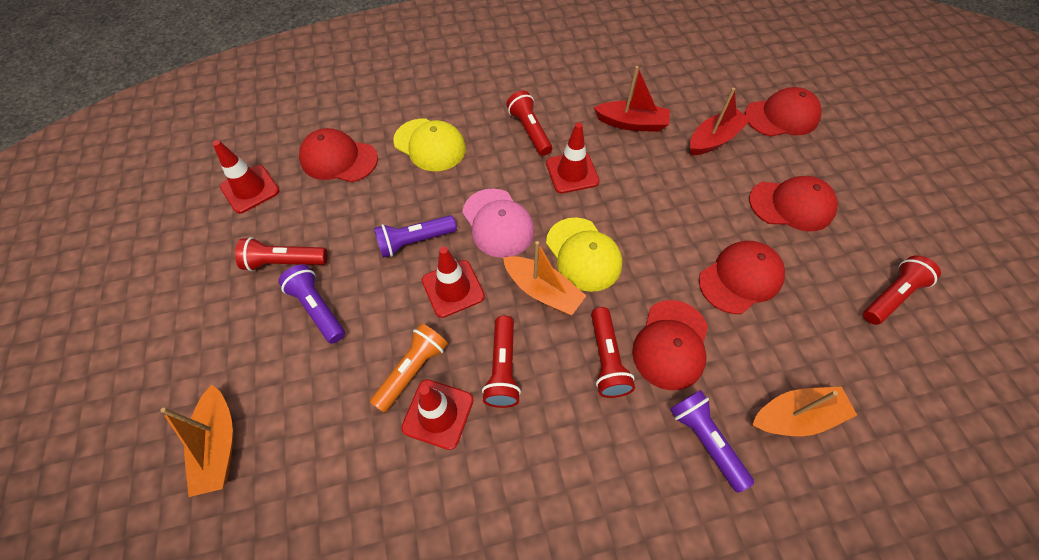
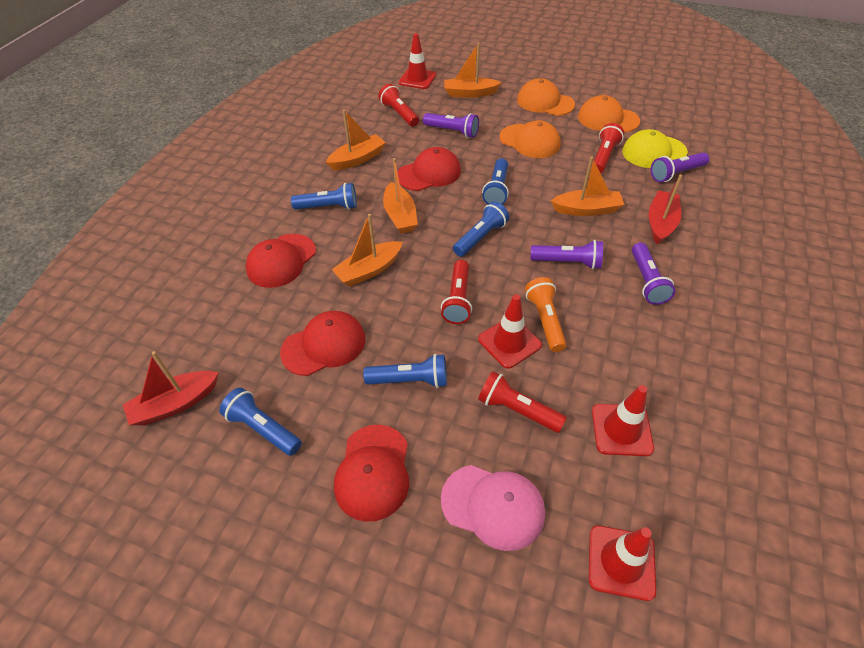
blue flashlight: 0 -> 5
orange boat: 3 -> 5
orange cap: 0 -> 3
purple flashlight: 3 -> 4
red cap: 5 -> 4
red flashlight: 5 -> 4
yellow cap: 2 -> 1

